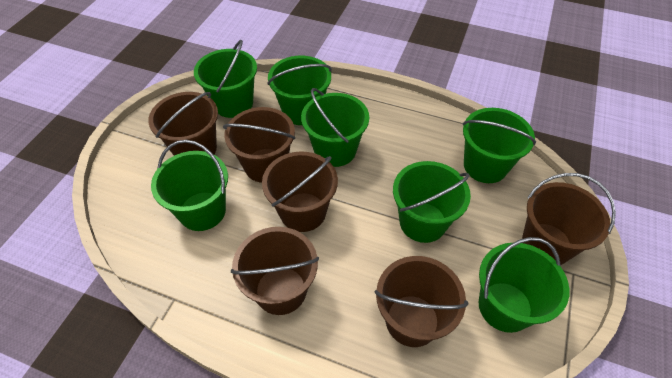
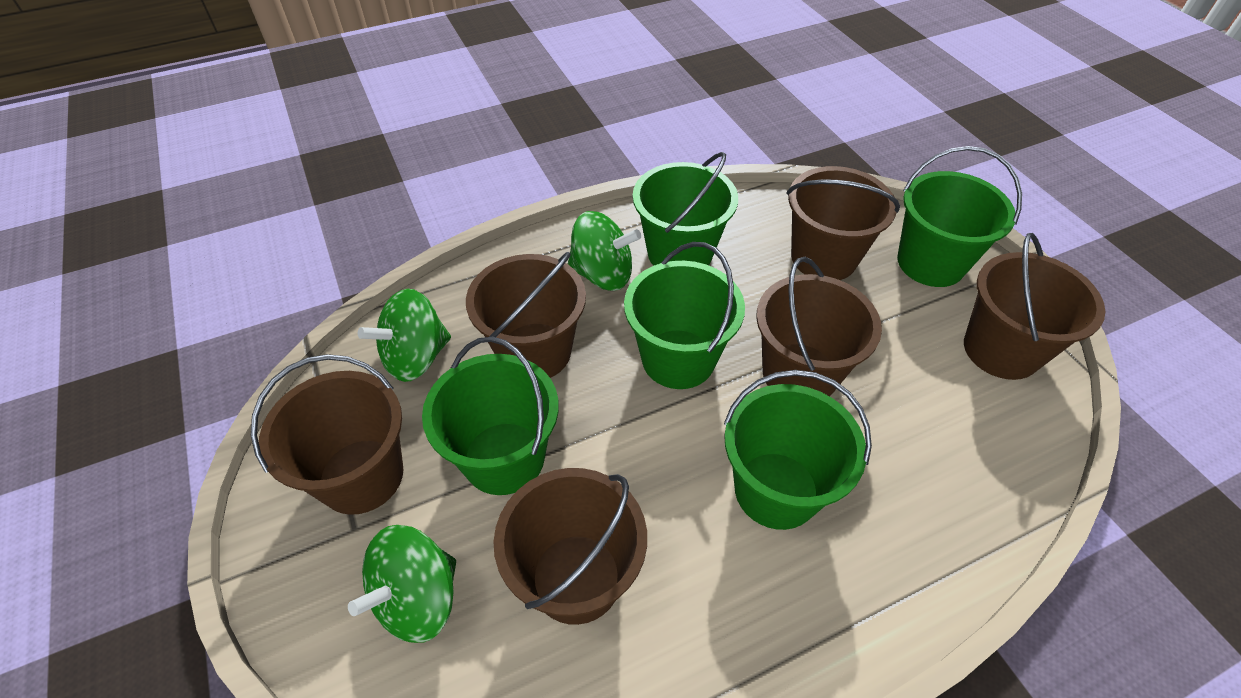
green bucket: 7 -> 5
green spinning top: 0 -> 3

